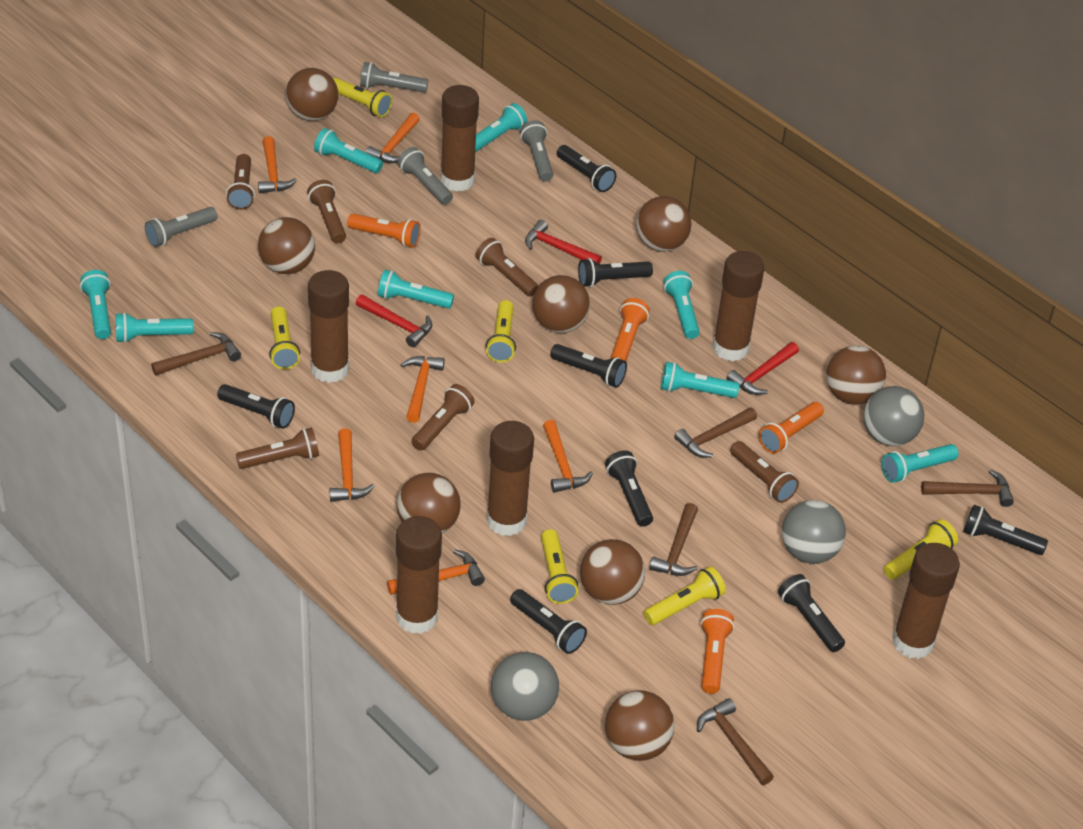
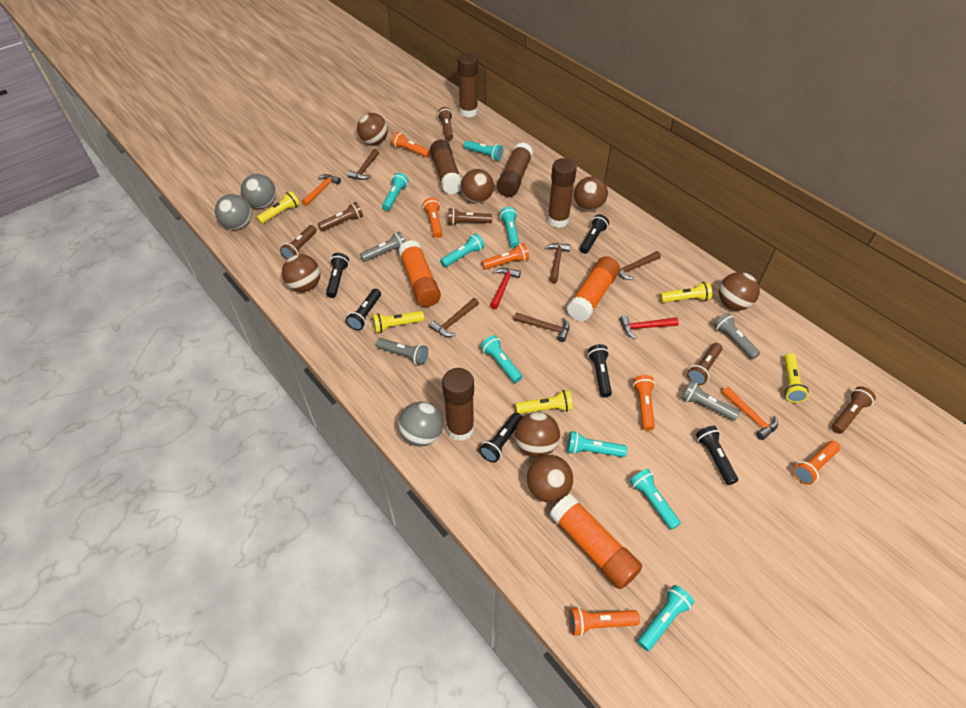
black flashlight: 8 -> 6
brown ball: 8 -> 7
brown glue stick: 6 -> 5
orange flashlight: 4 -> 6
orange glue stick: 0 -> 3
orange hammer: 6 -> 2
red hammer: 3 -> 2
yellow flashlight: 6 -> 5

